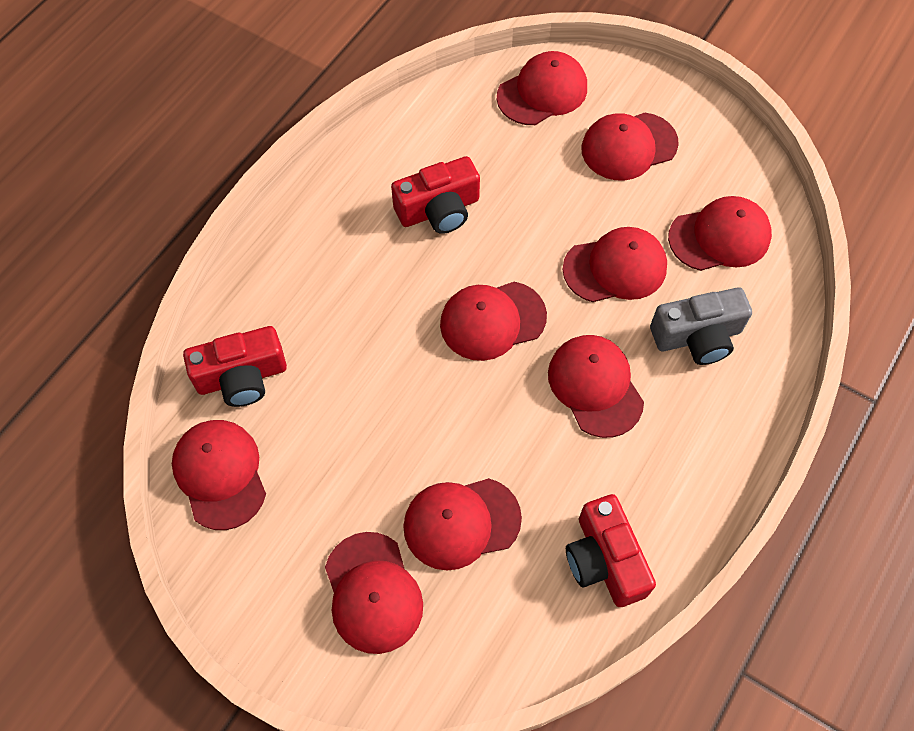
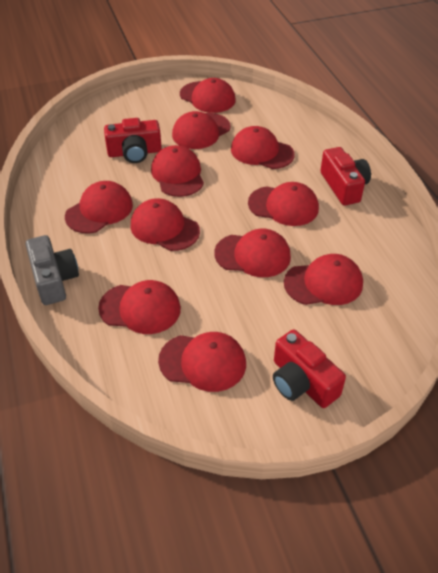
red cap: 9 -> 11

